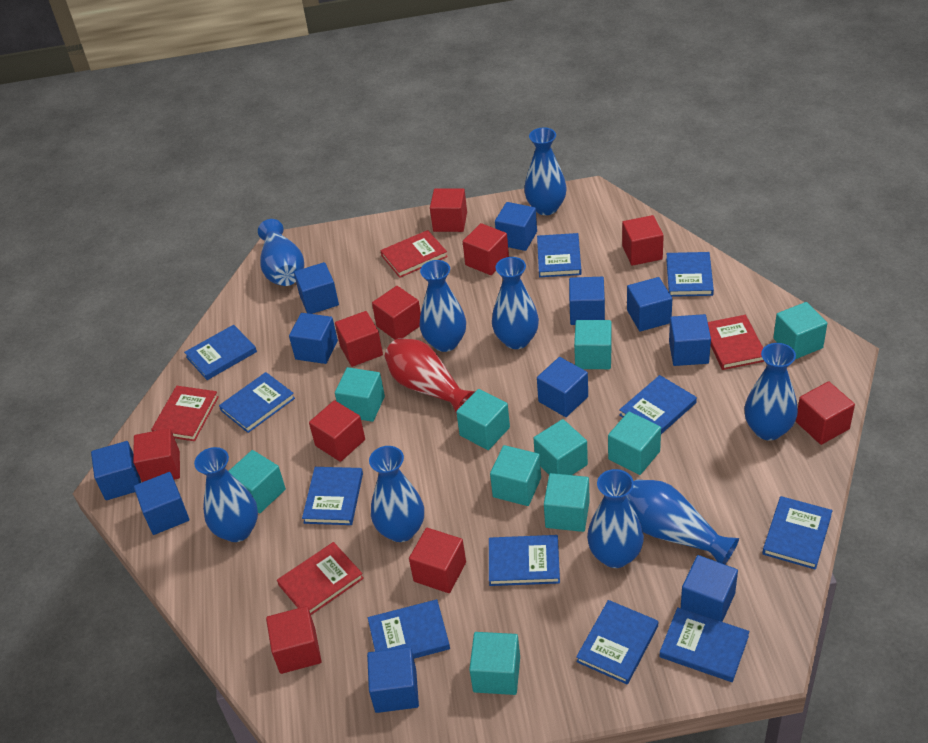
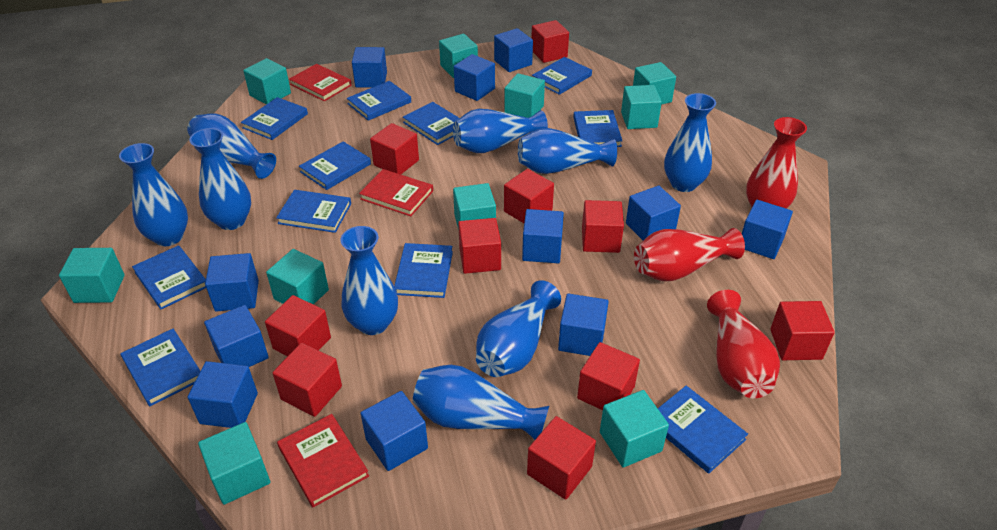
red book: 4 -> 3
red vase: 1 -> 3

